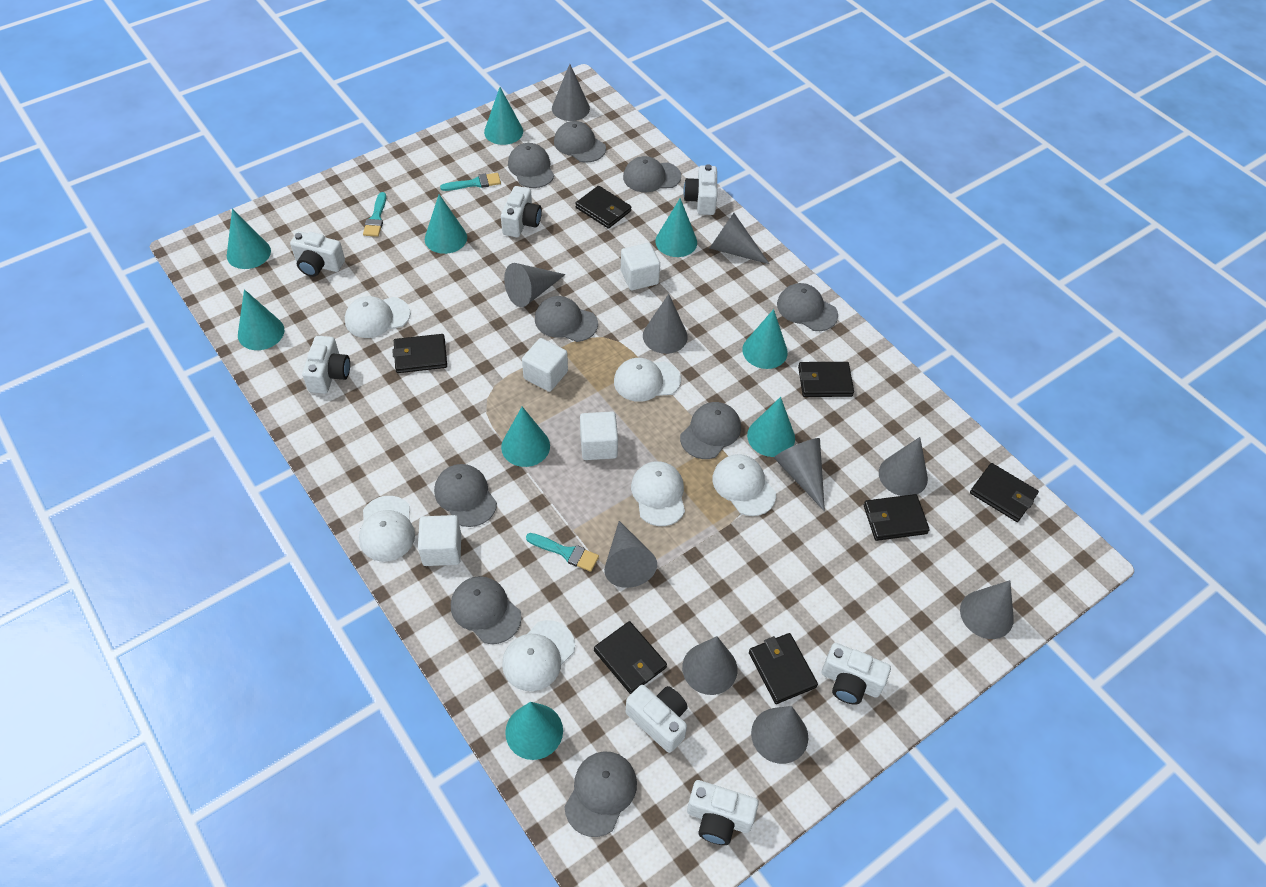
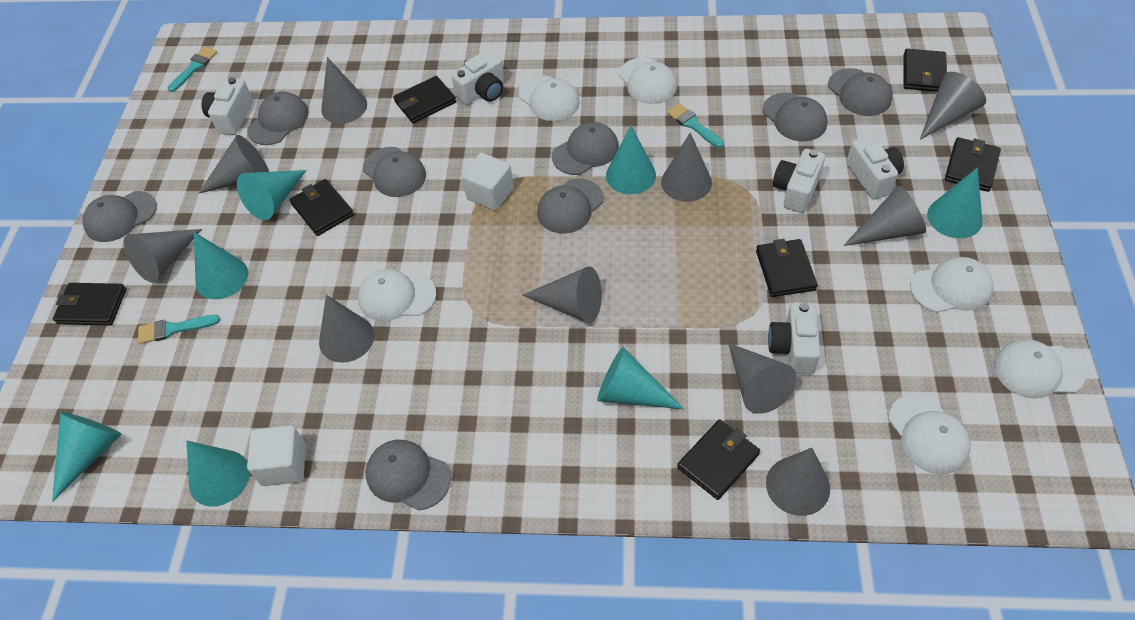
grey cap: 9 -> 8
turquoise cone: 9 -> 7
white camera: 7 -> 5
white cube: 4 -> 2

